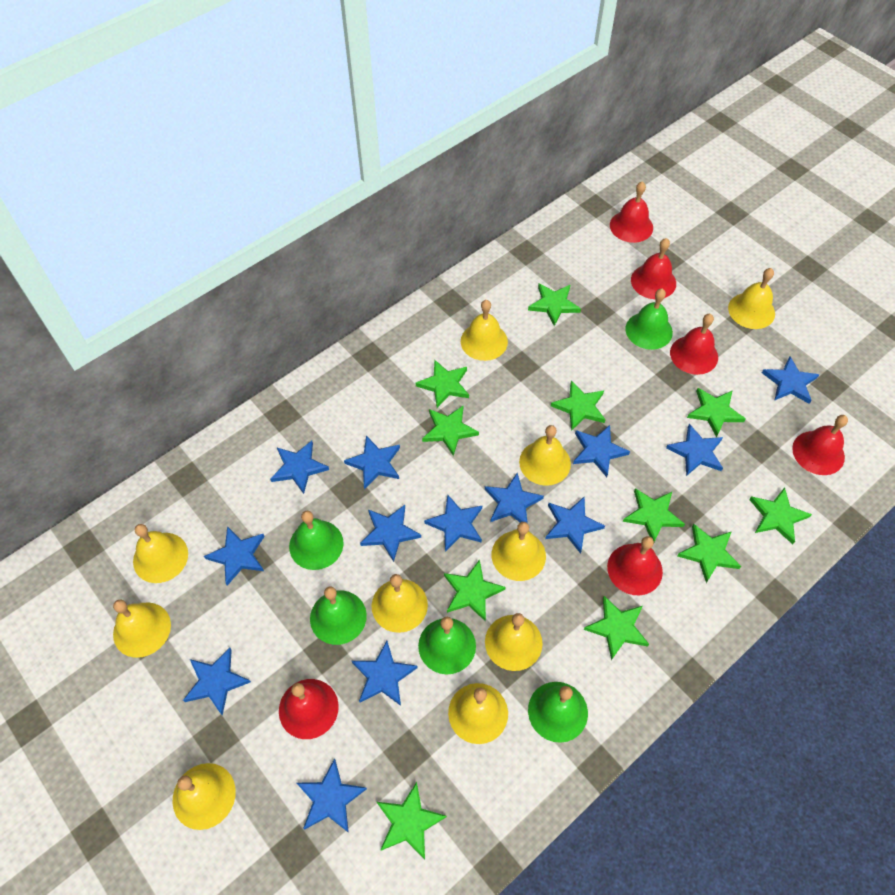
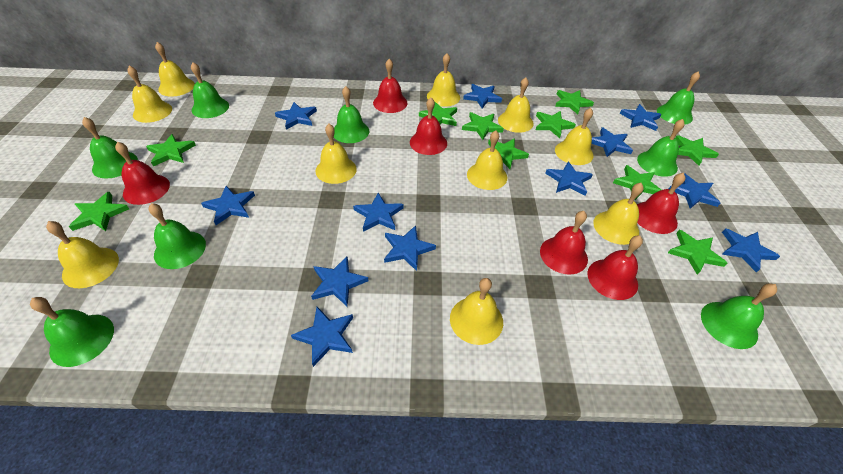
blue star: 13 -> 12
green bell: 5 -> 8
green star: 11 -> 10

